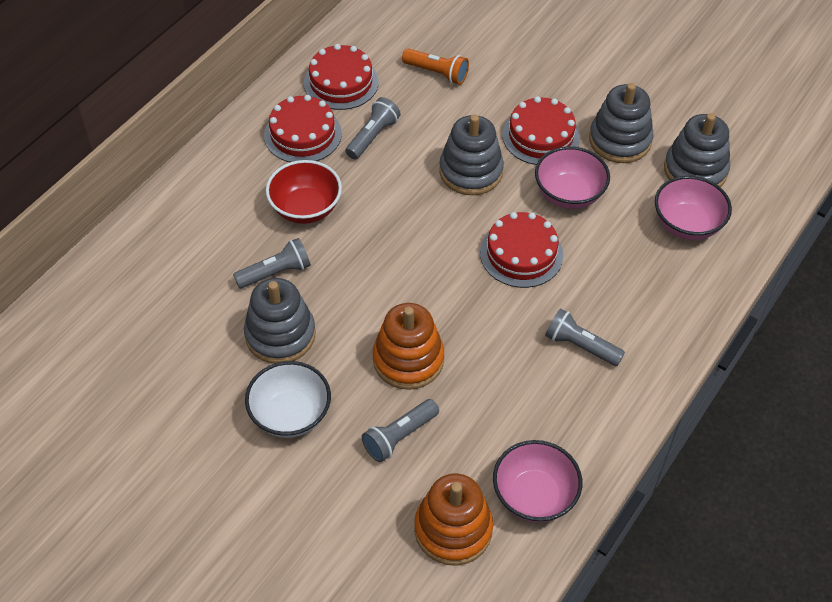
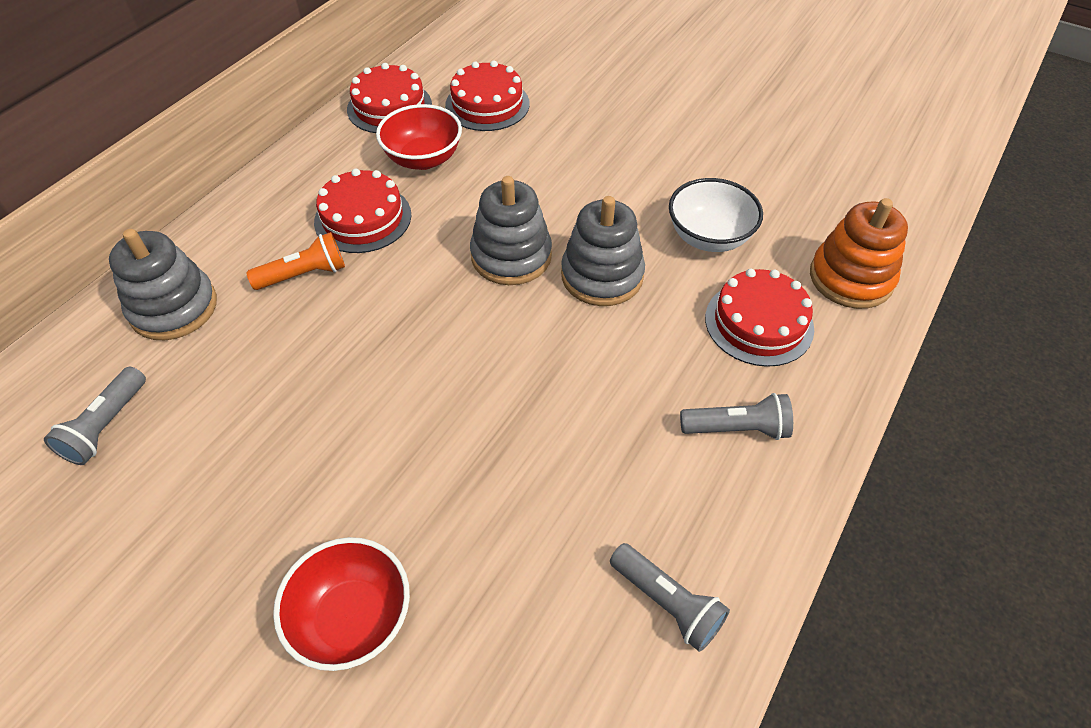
grey flashlight: 4 -> 3
grey stacking toy: 4 -> 3
orange stacking toy: 2 -> 1
pink bowl: 3 -> 0
red bowl: 1 -> 2

